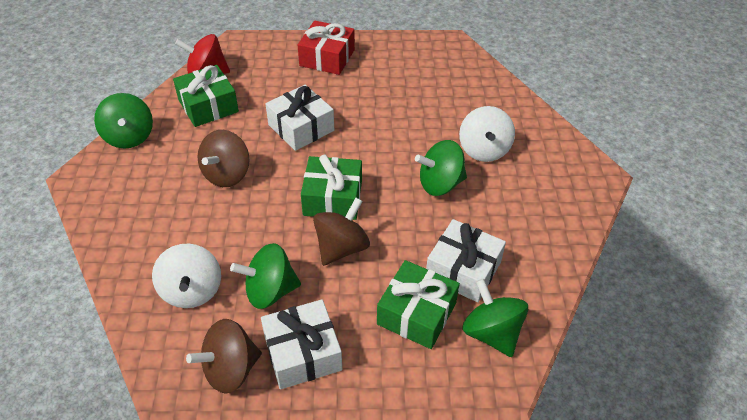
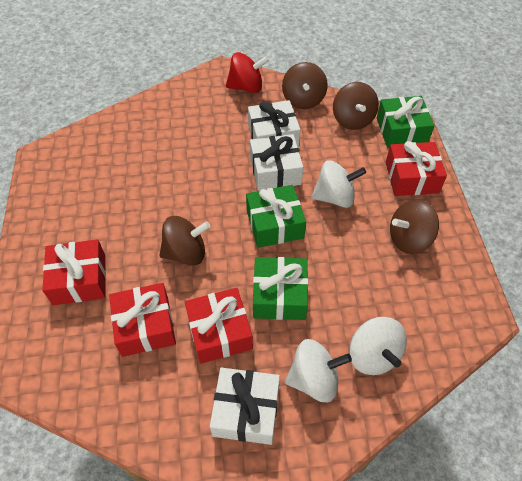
brown spinning top: 3 -> 4
green spinning top: 4 -> 0
red gift: 1 -> 4
white spinning top: 2 -> 3

